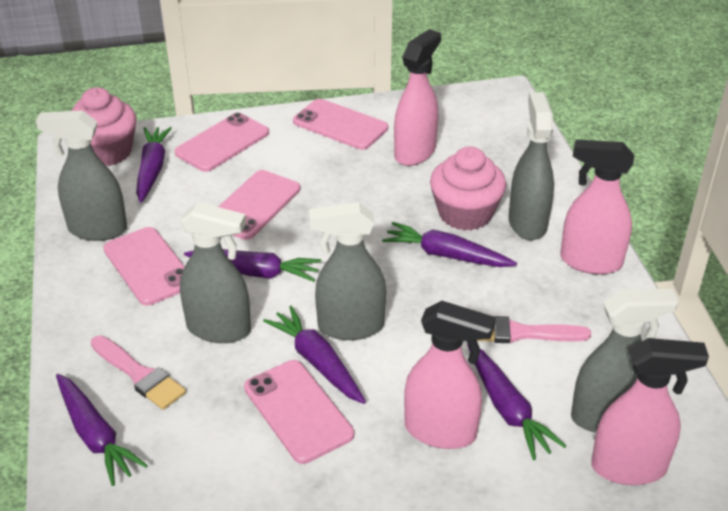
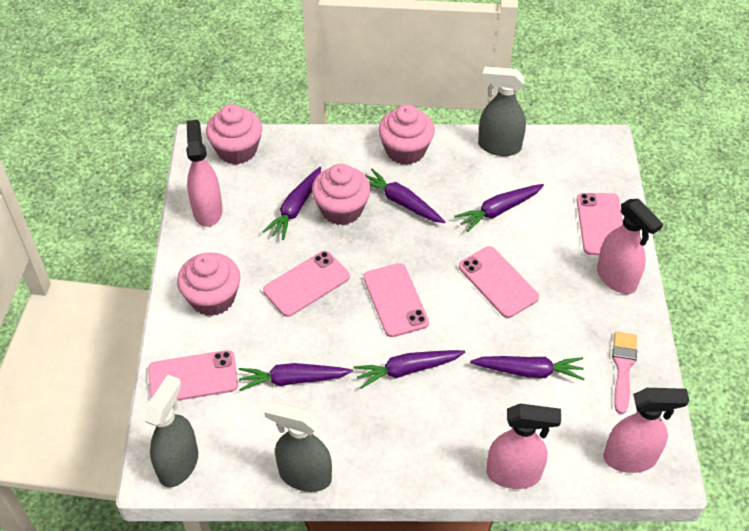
grey spray bottle: 5 -> 3
pink brush: 2 -> 1
pink cupcake: 2 -> 4

